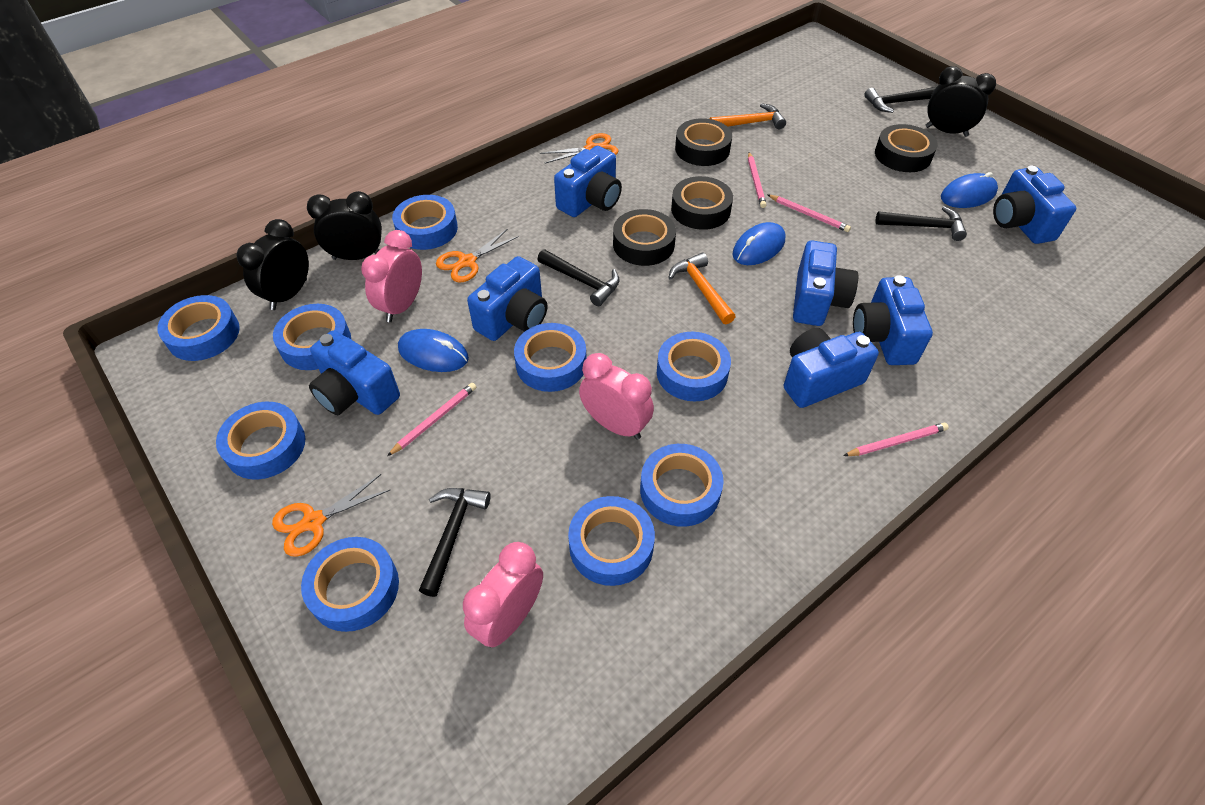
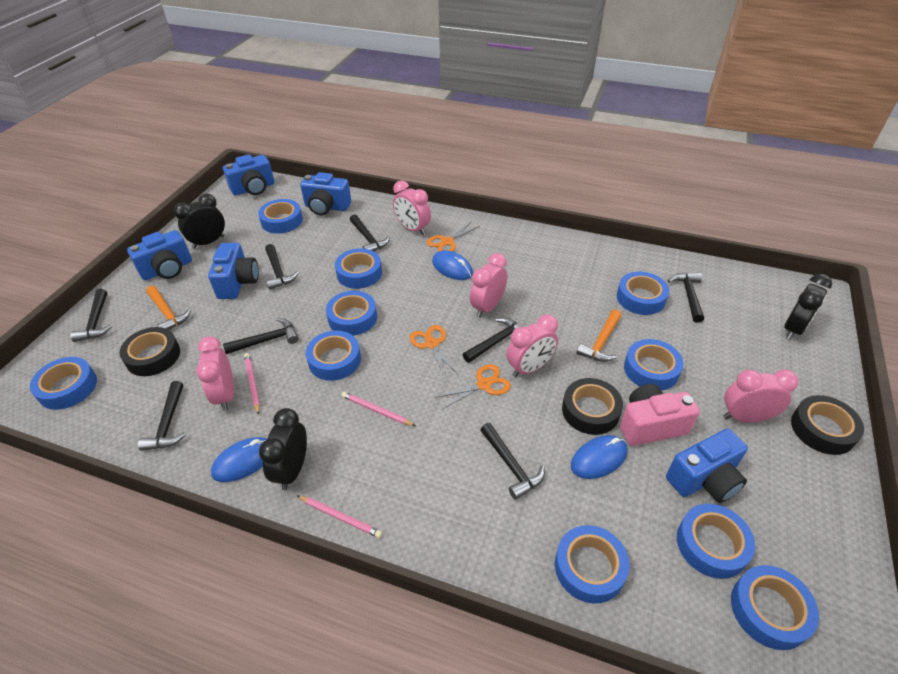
black hammer: 4 -> 8
black tape: 4 -> 3
blue camera: 7 -> 5
blue tape: 9 -> 10
pink camera: 0 -> 1
pink clock: 3 -> 5
pink pencil: 4 -> 3

